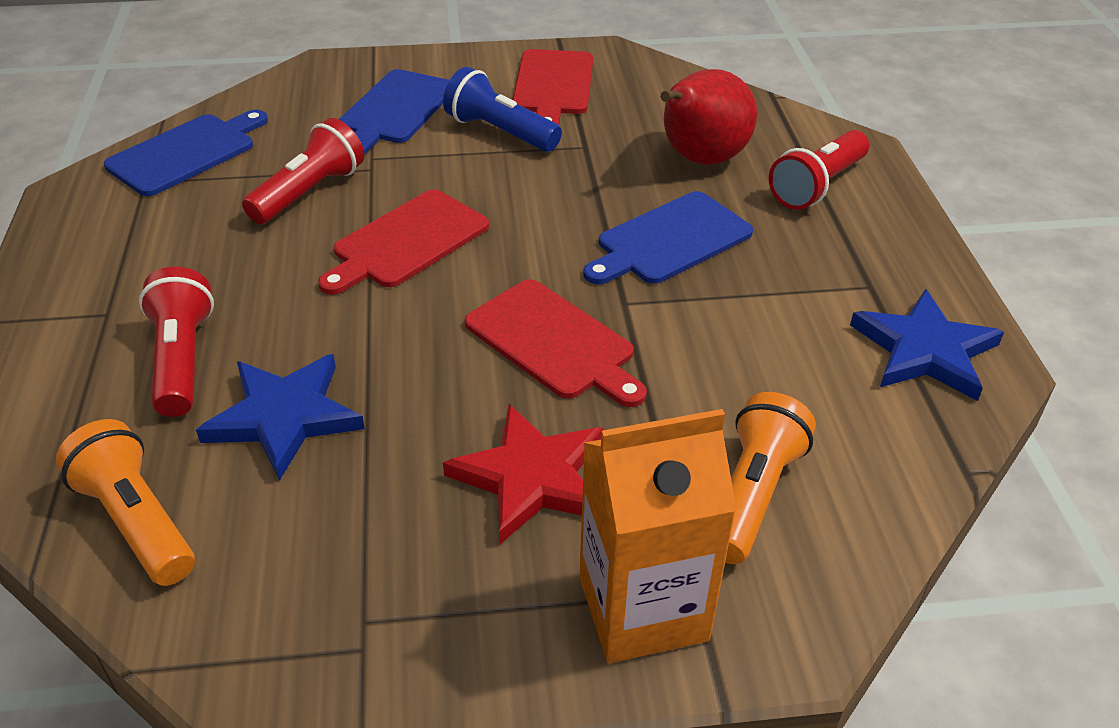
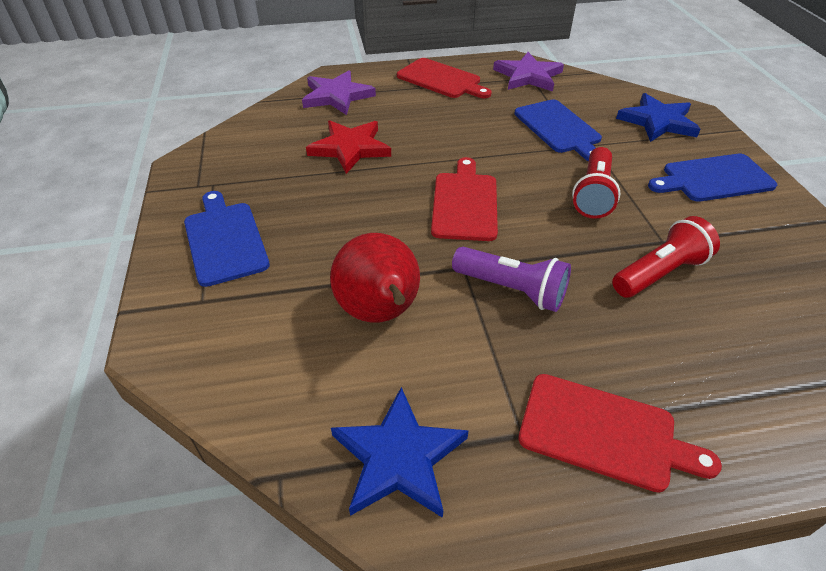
blue flashlight: 1 -> 0
orange carton: 1 -> 0
orange flashlight: 2 -> 0
purple flashlight: 0 -> 1
purple star: 0 -> 2
red flashlight: 3 -> 2

